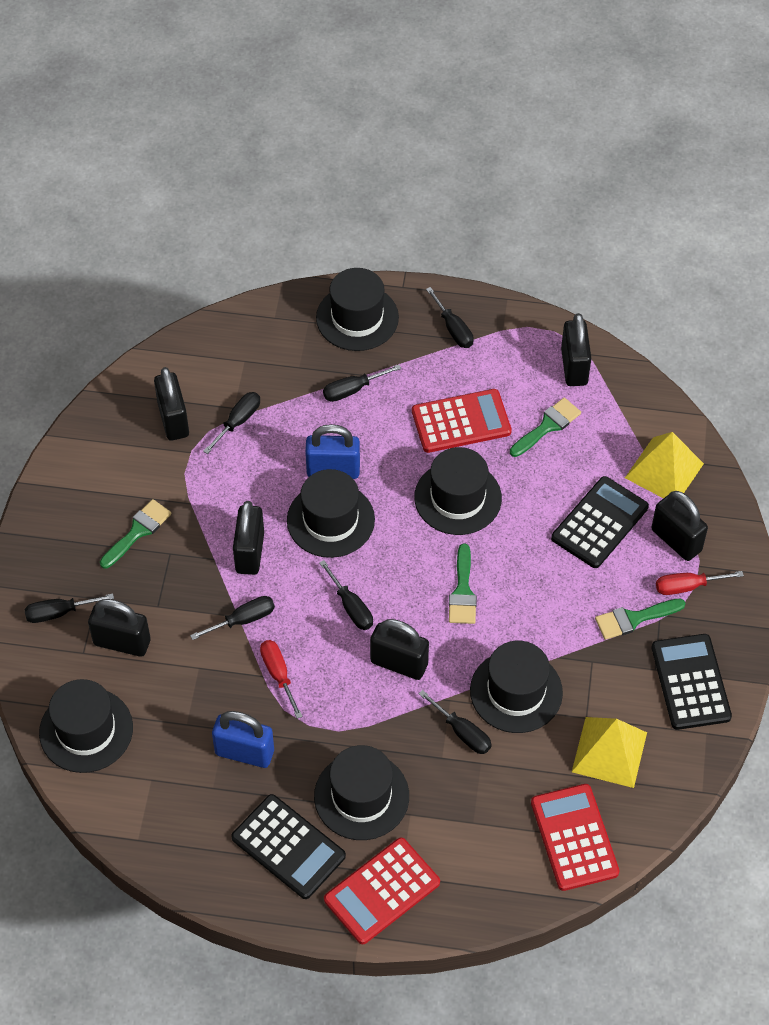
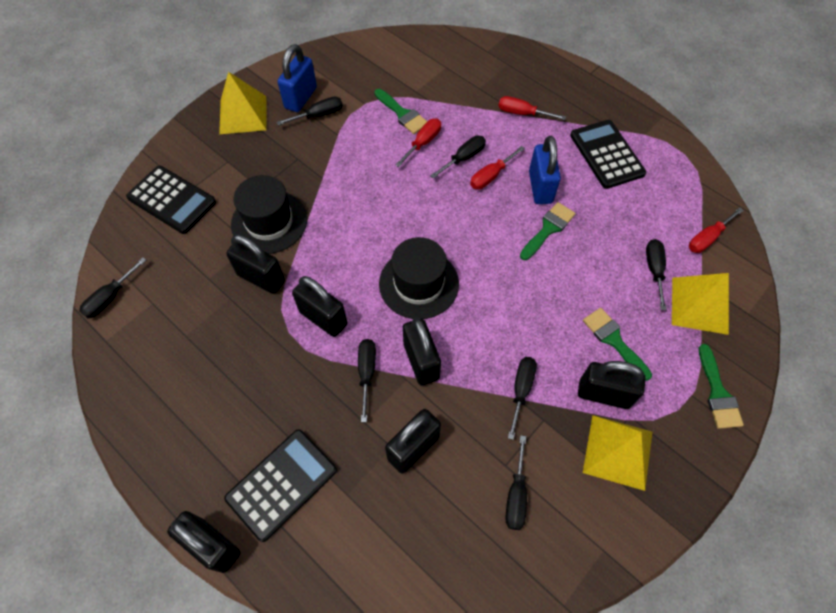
black hat: 6 -> 2
red calculator: 3 -> 0
red screwdriver: 2 -> 4
yellow pyramid: 2 -> 3

